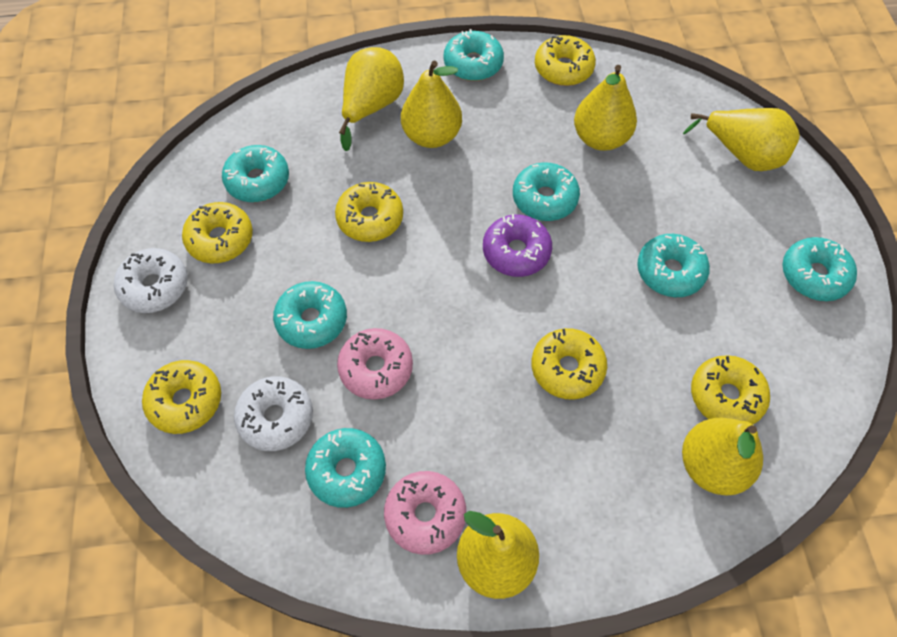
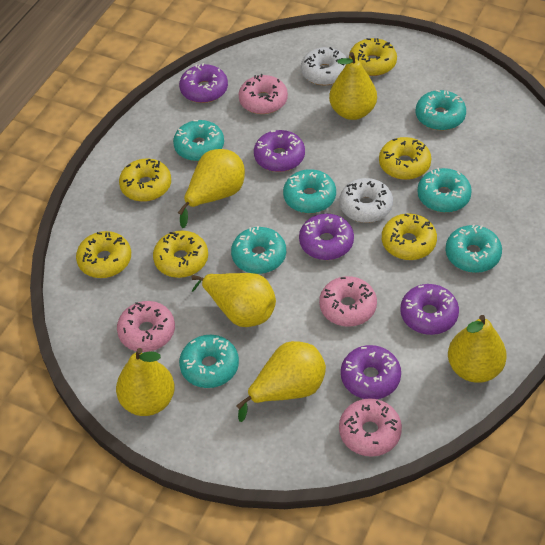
pink donut: 2 -> 4
purple donut: 1 -> 5

